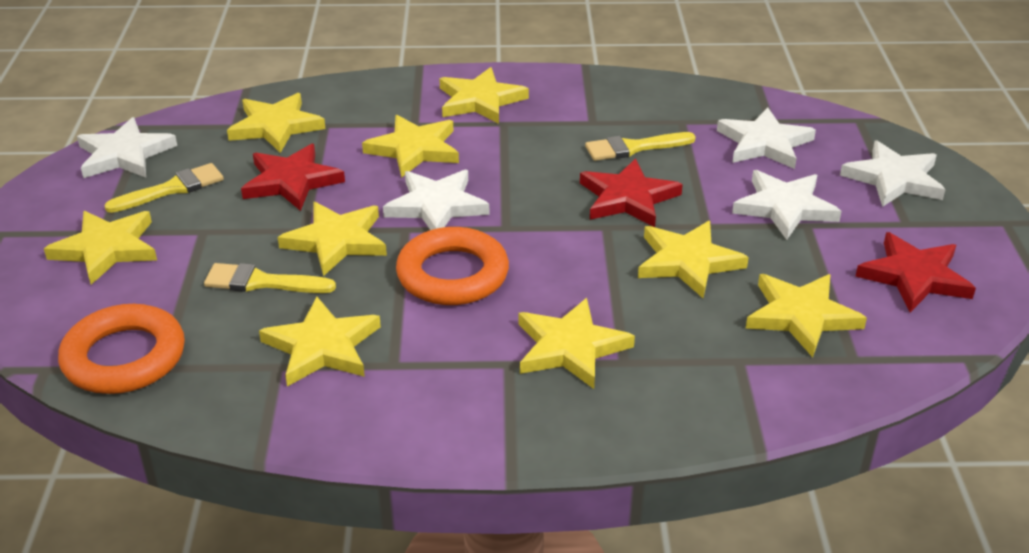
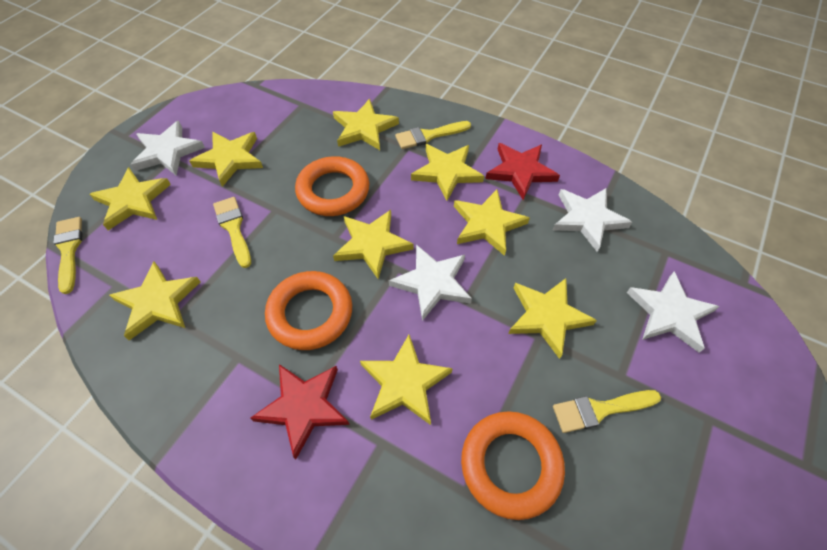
orange ring: 2 -> 3
red star: 3 -> 2
white star: 5 -> 4
yellow brush: 3 -> 4

